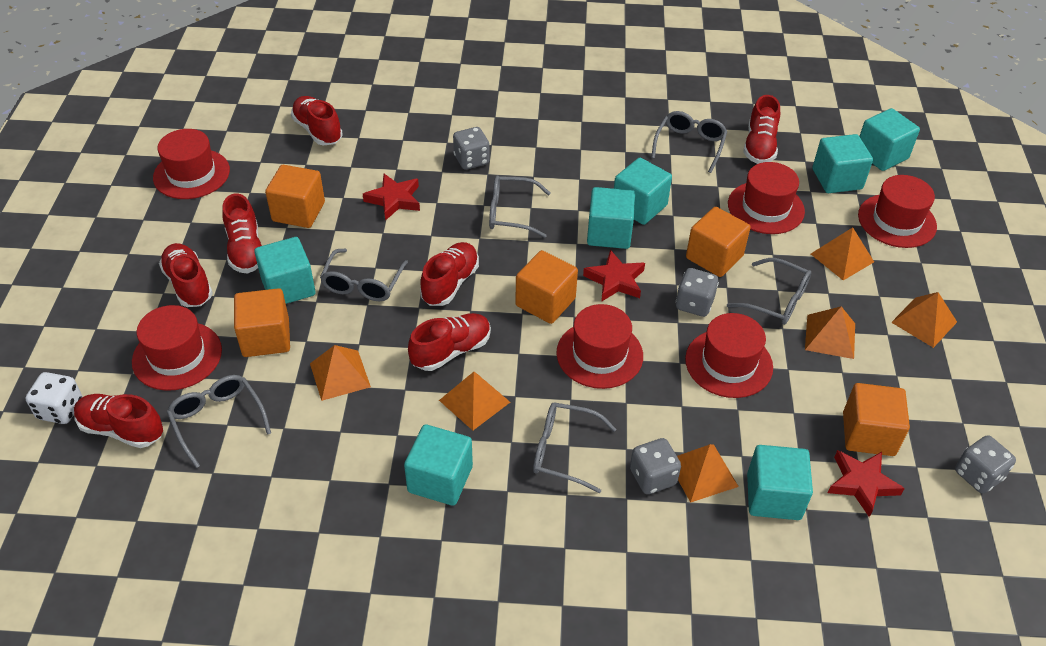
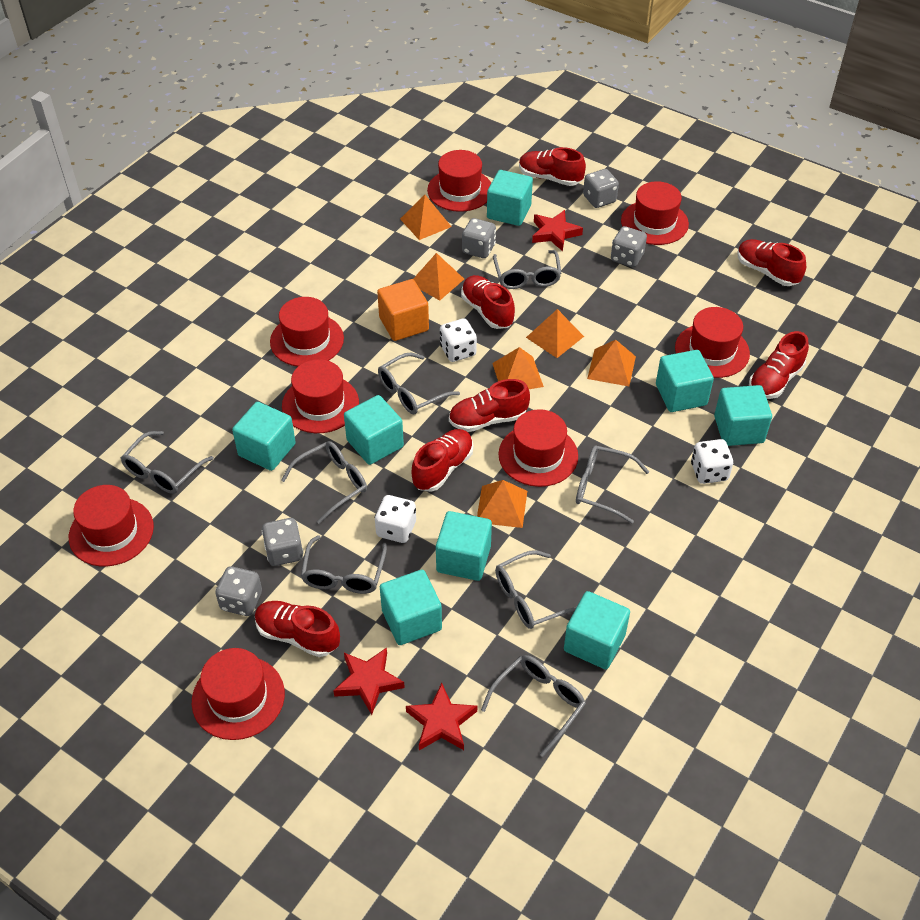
grey dice: 4 -> 5
grey glasses: 6 -> 8
orange cube: 5 -> 1
red hat: 6 -> 8
turquoise cube: 7 -> 8
white dice: 1 -> 3

